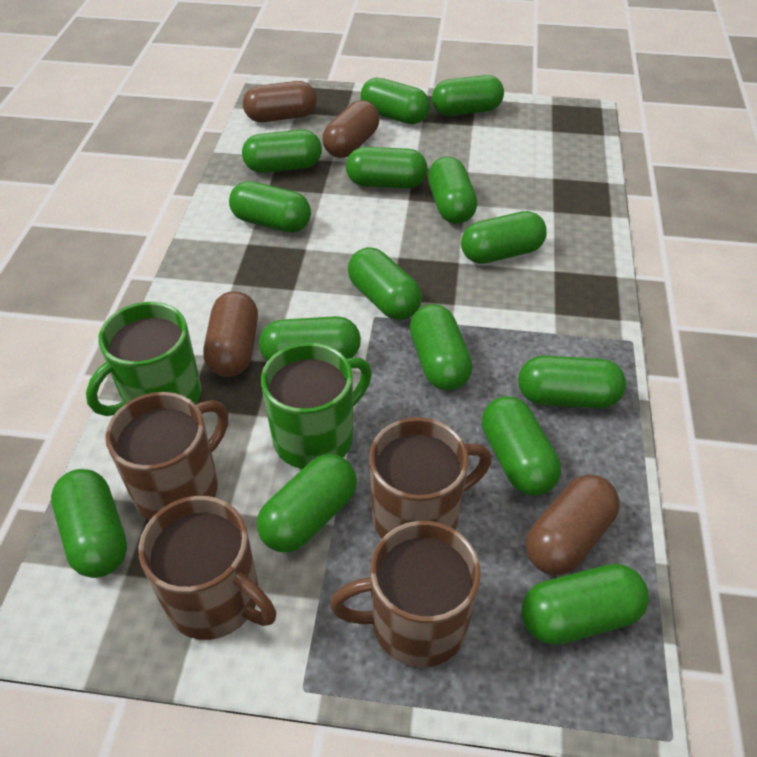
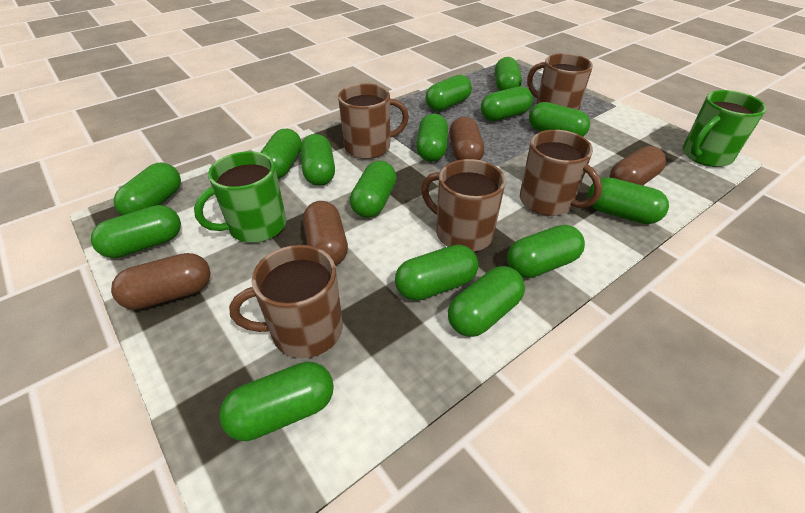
brown mug: 4 -> 5

